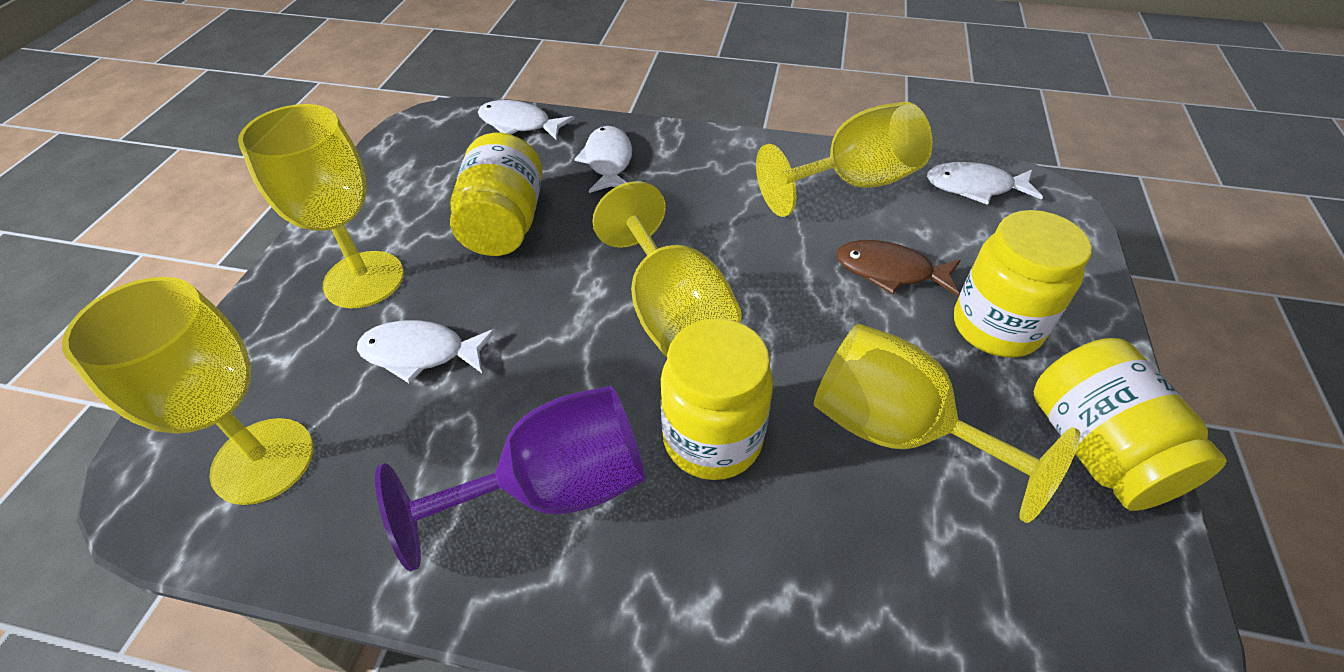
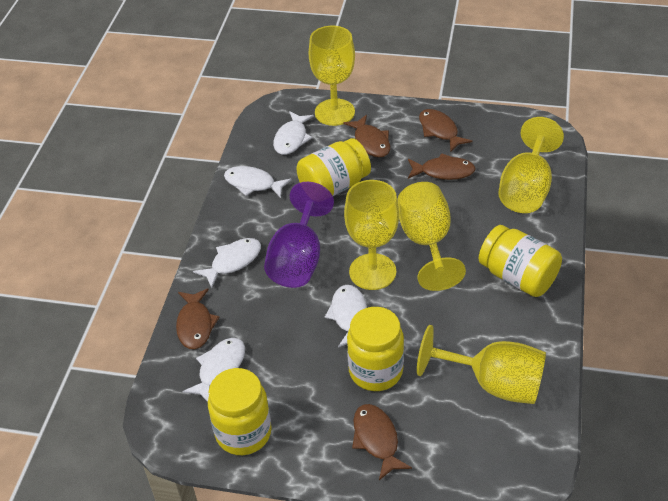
brown fish: 1 -> 5
white fish: 4 -> 5

